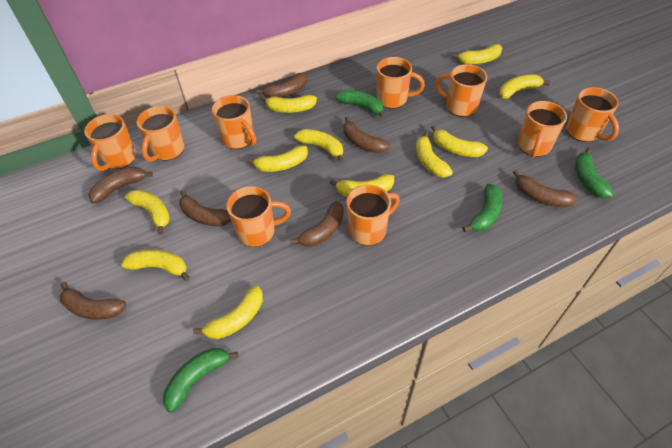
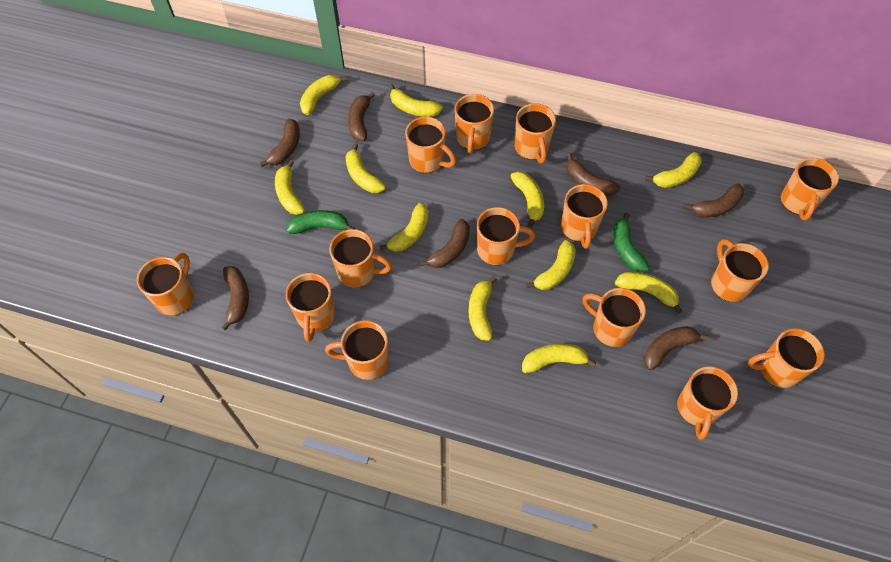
green banana: 4 -> 2
orange mug: 9 -> 14

